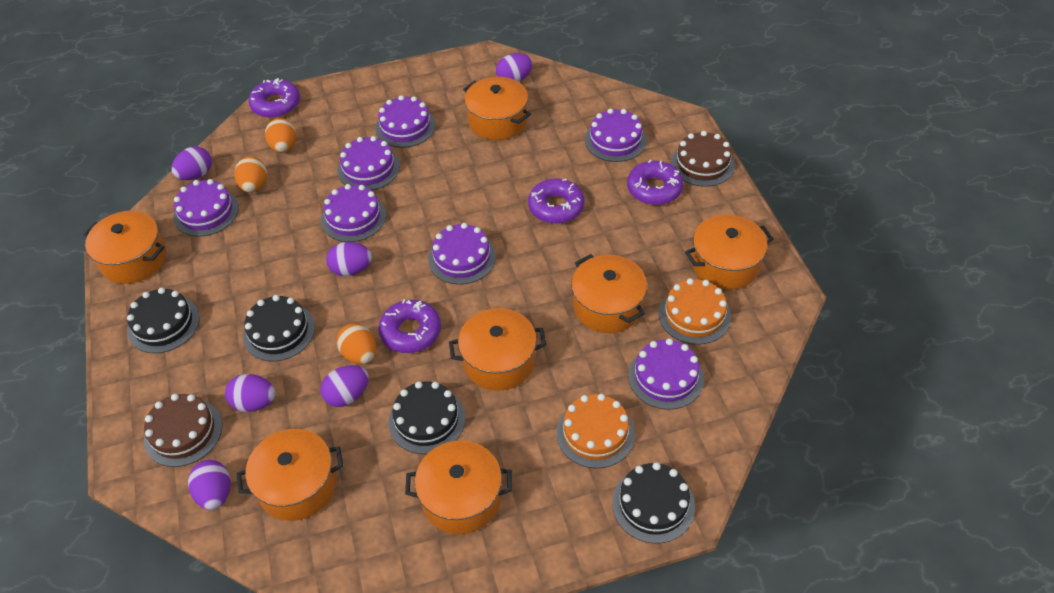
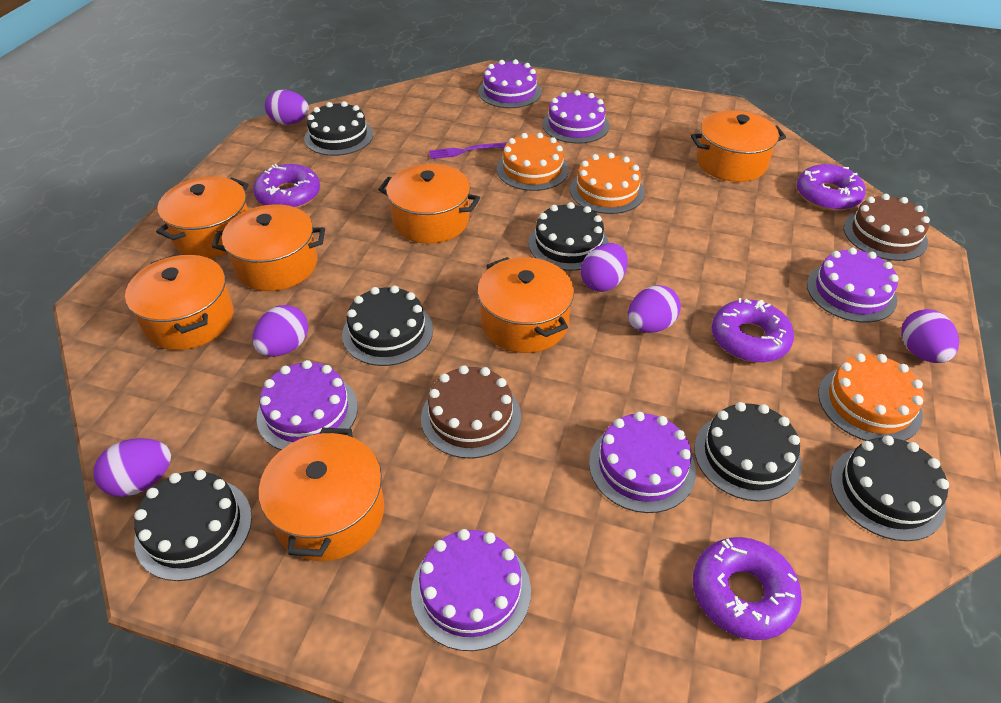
black cake: 4 -> 6
orange cake: 2 -> 3
orange egg: 3 -> 0
purple cake: 7 -> 6
purple fork: 0 -> 1

